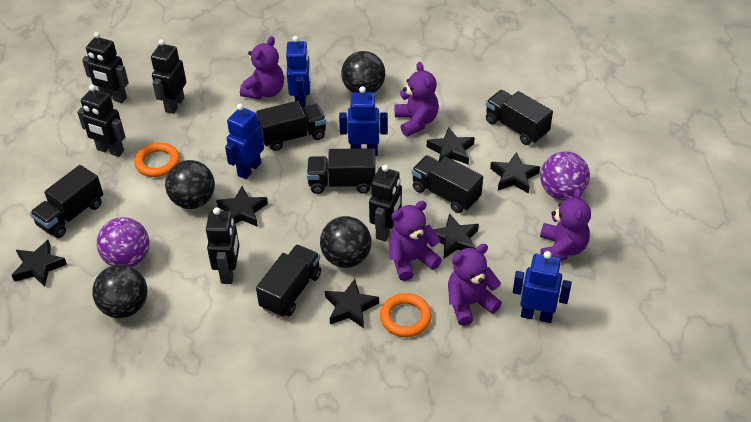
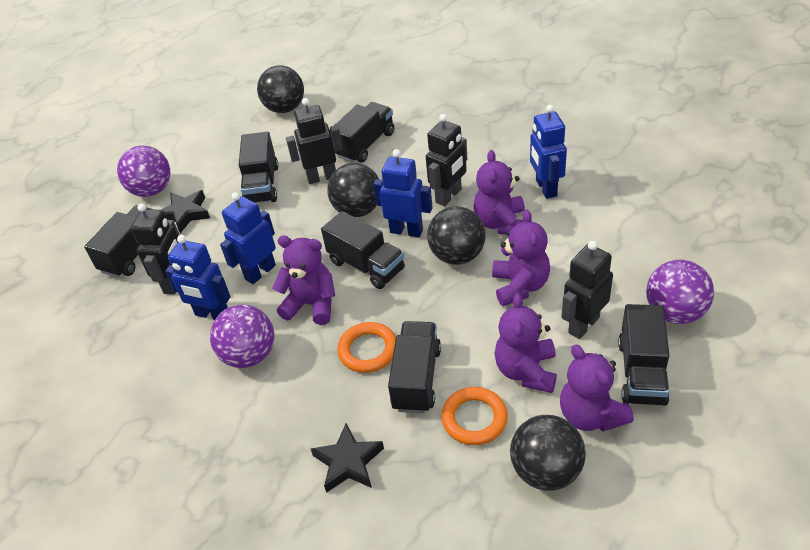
black robot: 5 -> 4
black star: 6 -> 2
purple ball: 2 -> 3

